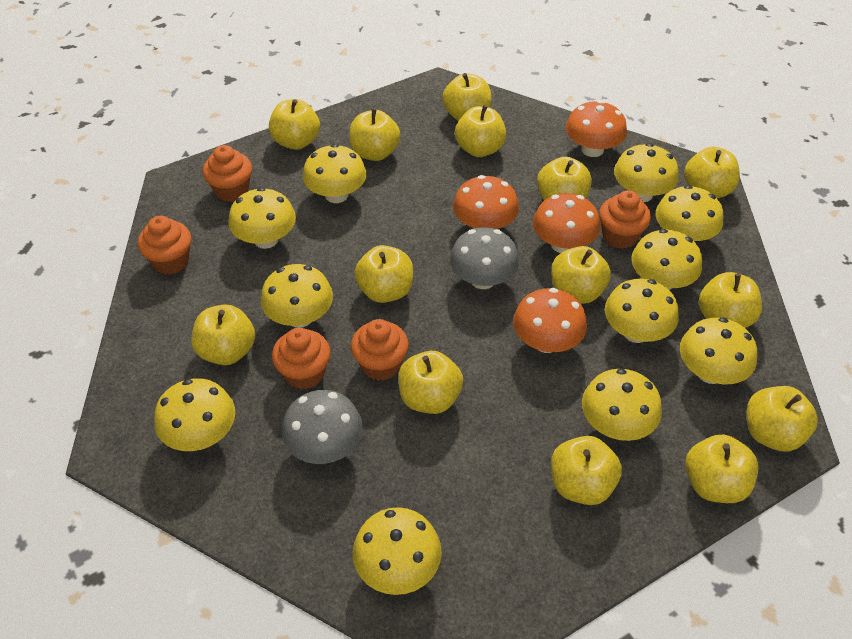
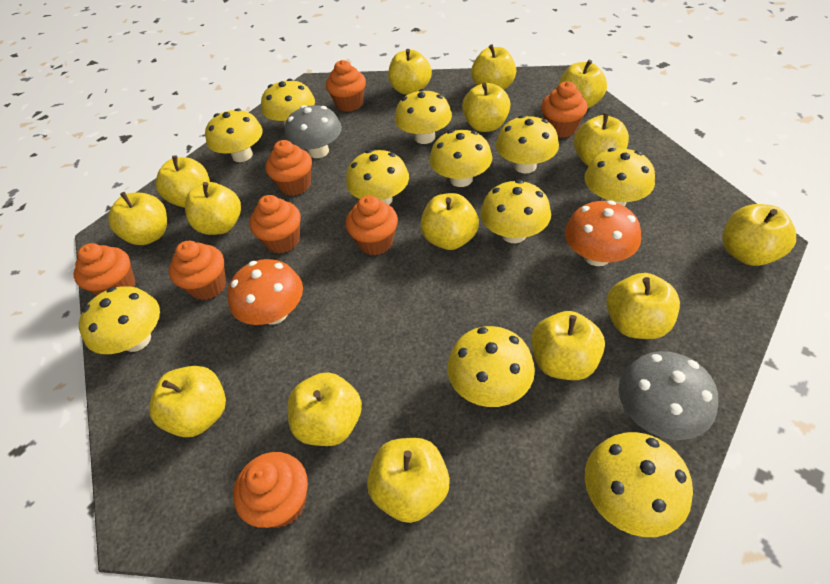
orange cupcake: 5 -> 8
orange mushroom: 4 -> 2
yellow apple: 14 -> 15

